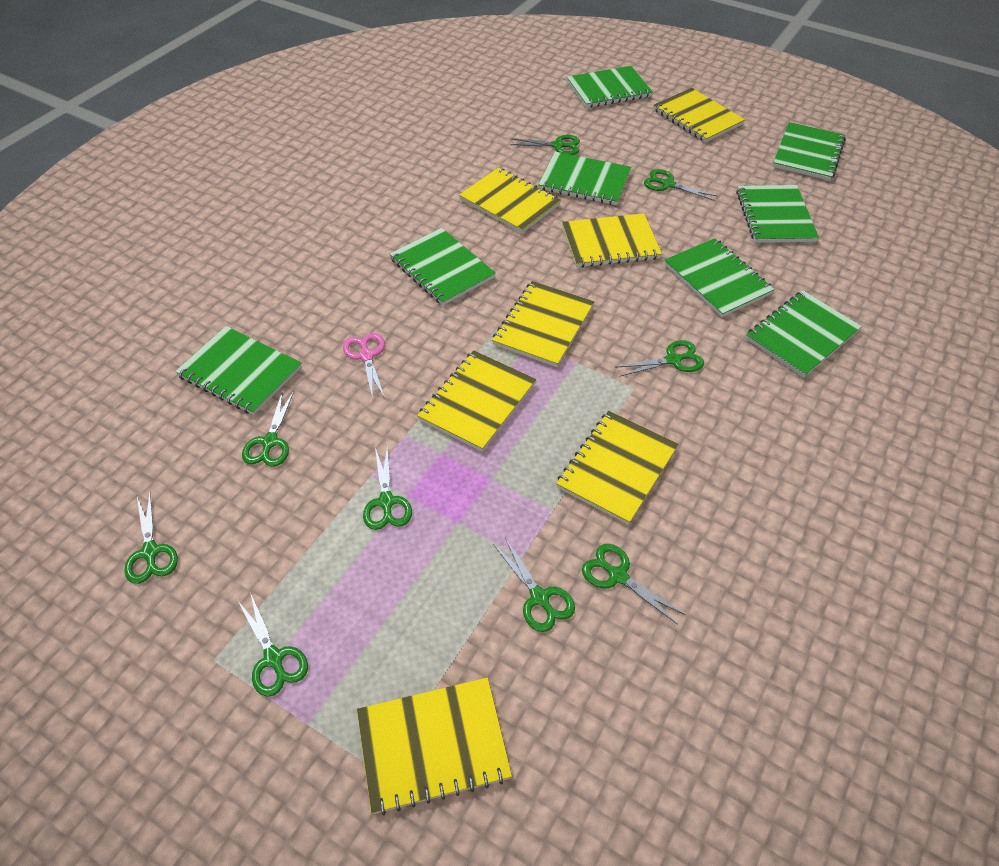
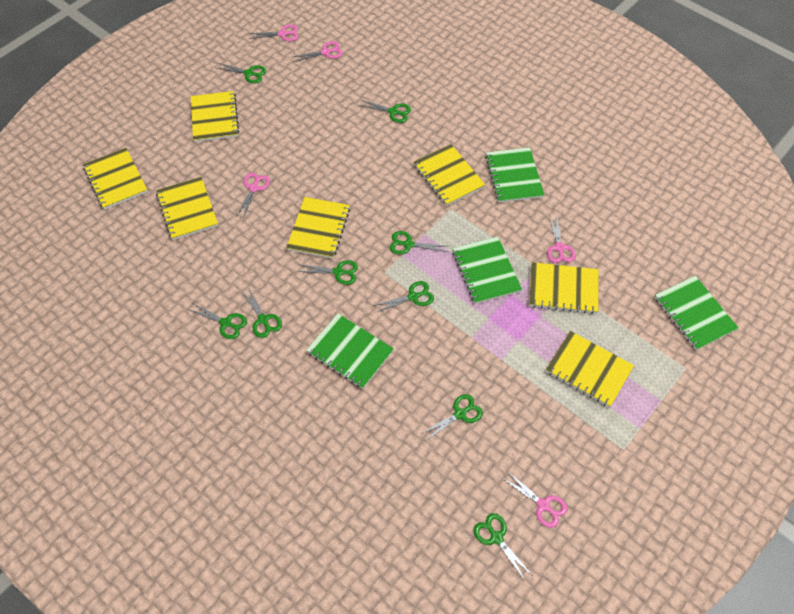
green notebook: 8 -> 4
pink scissors: 1 -> 5

